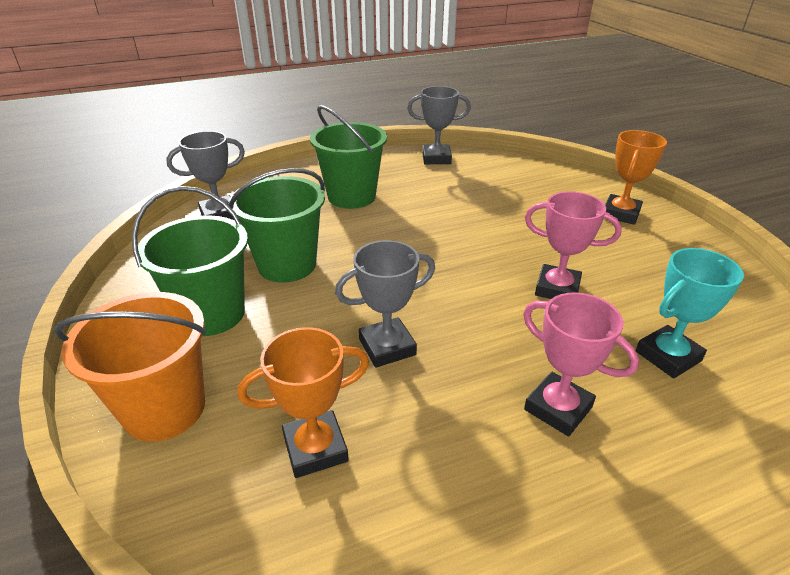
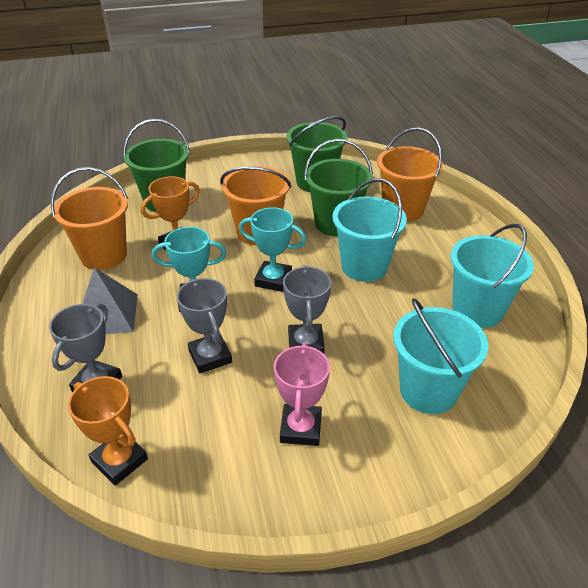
grey pyramid: 0 -> 1
orange bucket: 1 -> 3
pink trophy: 2 -> 1
turquoise bucket: 0 -> 3
turquoise trophy: 1 -> 2

